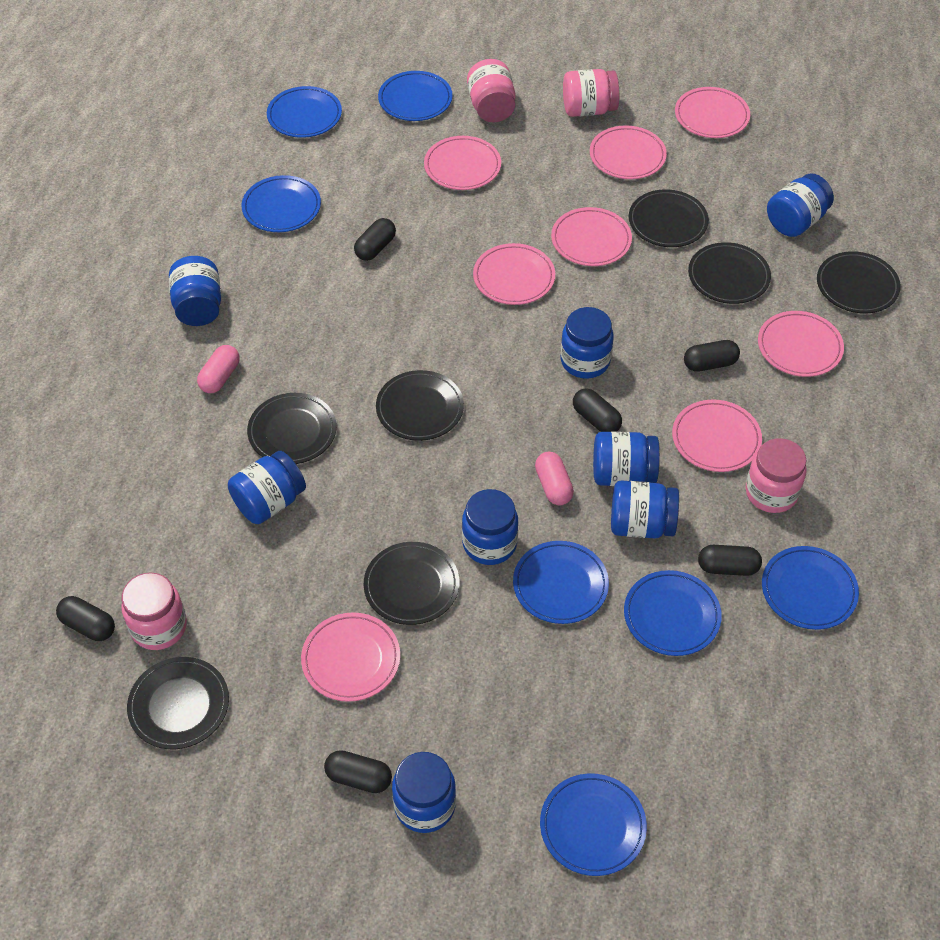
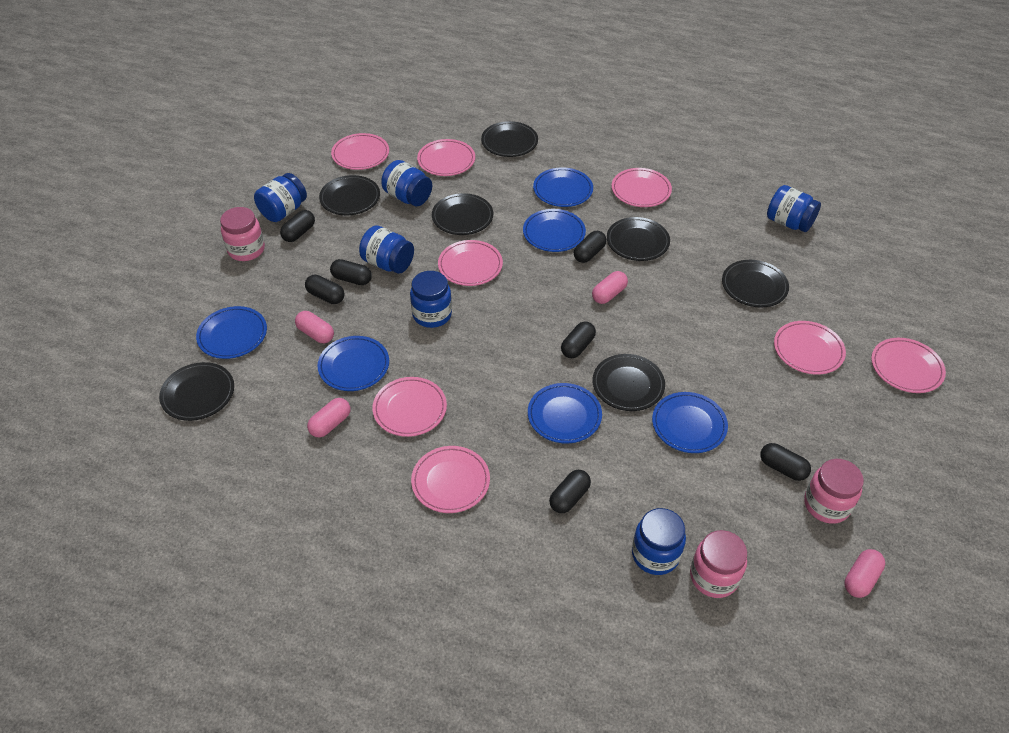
black capsule: 6 -> 7
blue jar: 8 -> 6
blue plate: 7 -> 6
pink capsule: 2 -> 4
pink jar: 4 -> 3

